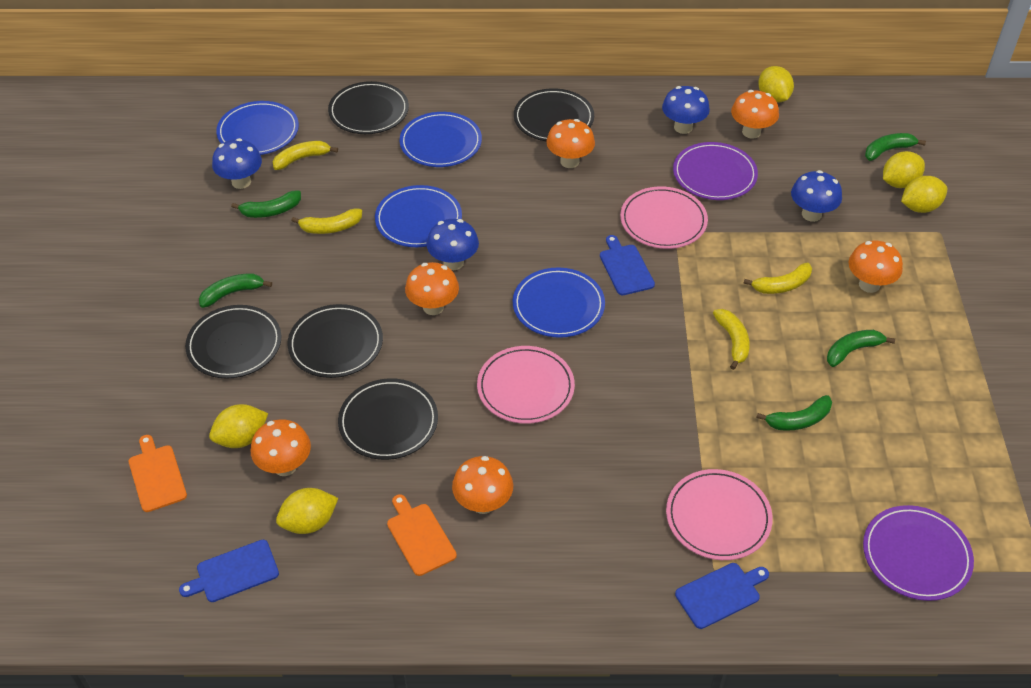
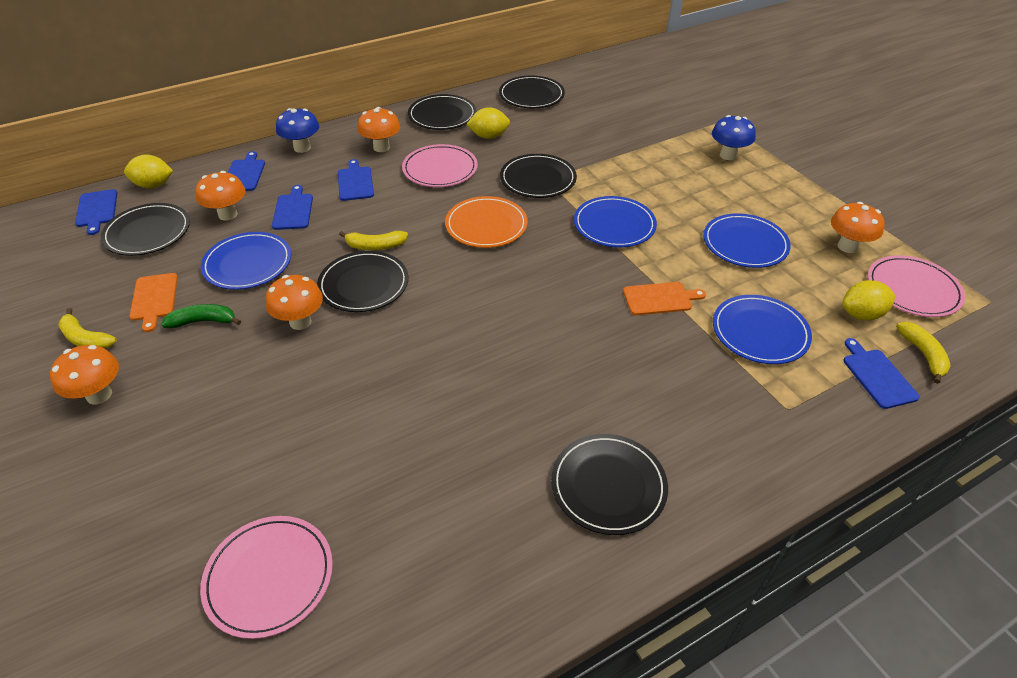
black plate: 5 -> 6
blue cutting board: 3 -> 5
blue mushroom: 4 -> 2
green banana: 5 -> 1
orange mushroom: 6 -> 5
orange plate: 0 -> 1
purple plate: 2 -> 0
yellow banana: 4 -> 3
yellow lemon: 5 -> 3

